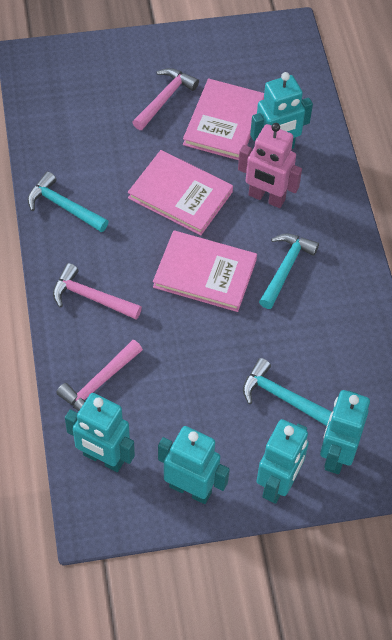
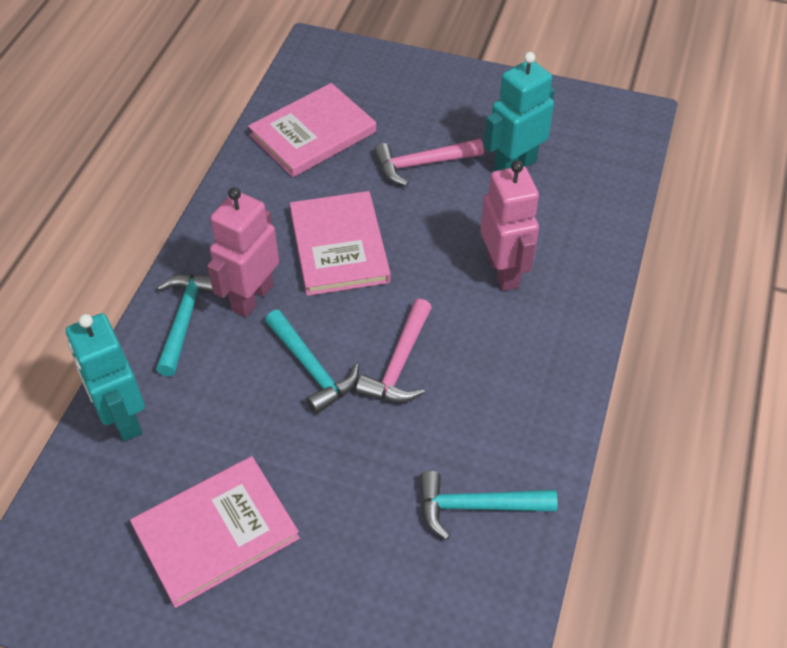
pink hammer: 3 -> 2
pink robot: 1 -> 2
turquoise robot: 5 -> 2

